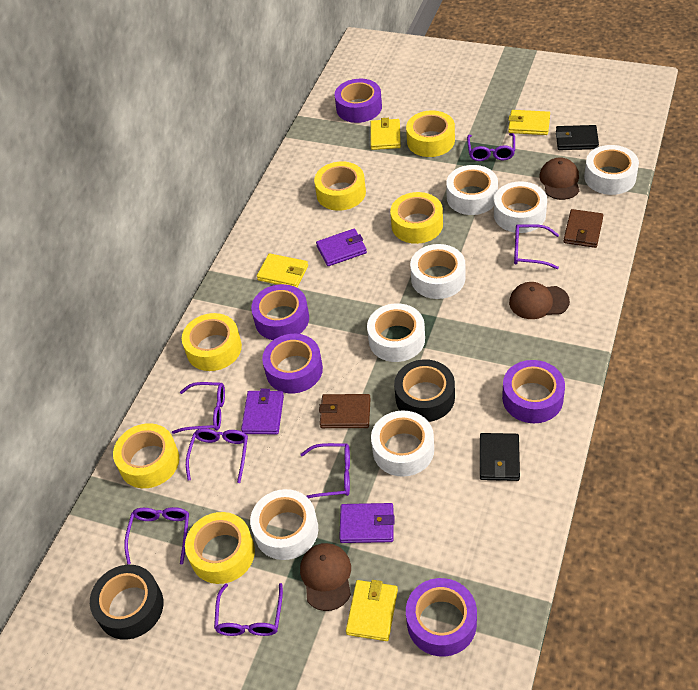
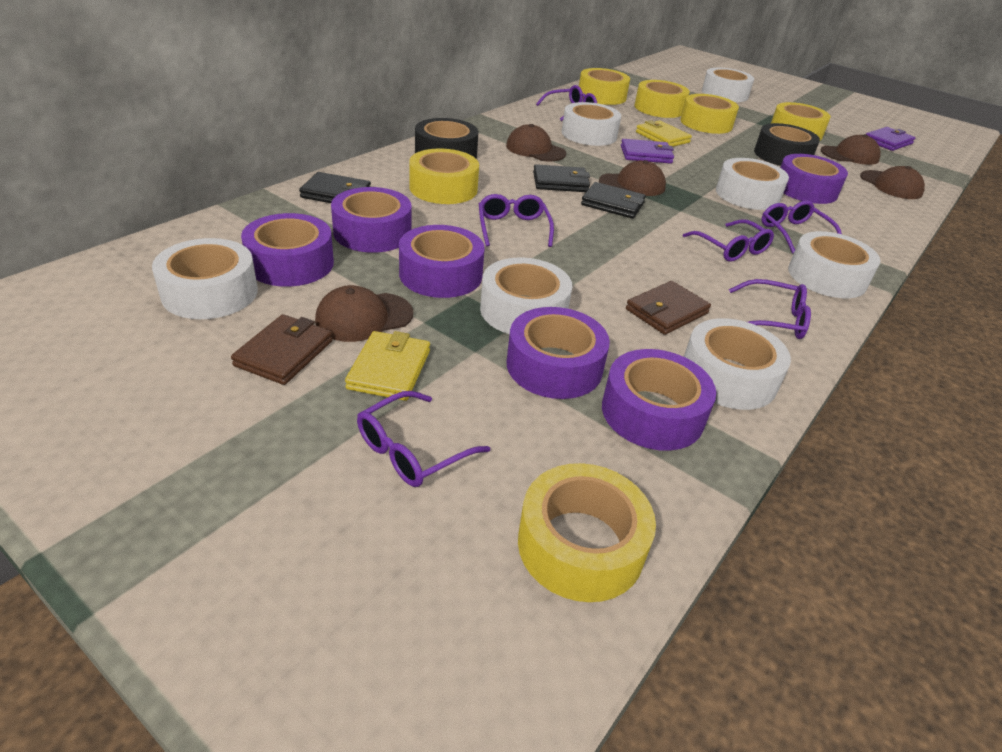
black wallet: 2 -> 3
brown cap: 3 -> 5
purple glasses: 7 -> 6
purple tape: 5 -> 6
purple wallet: 3 -> 2
yellow wallet: 4 -> 2

